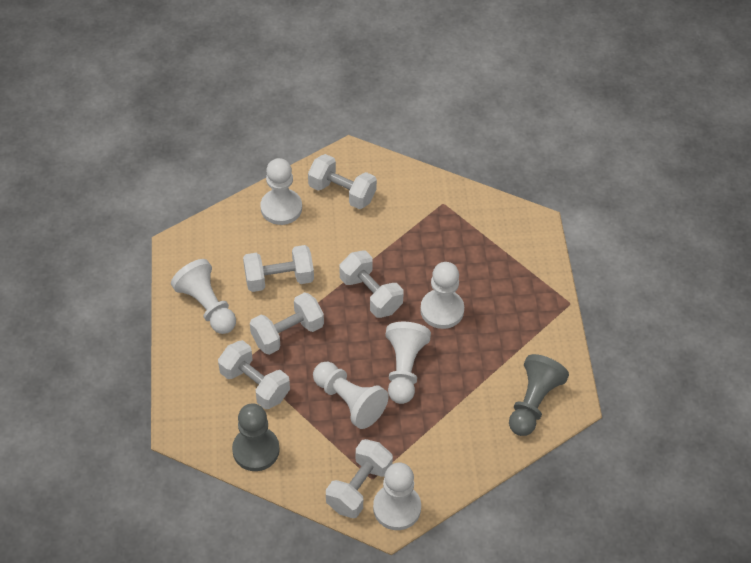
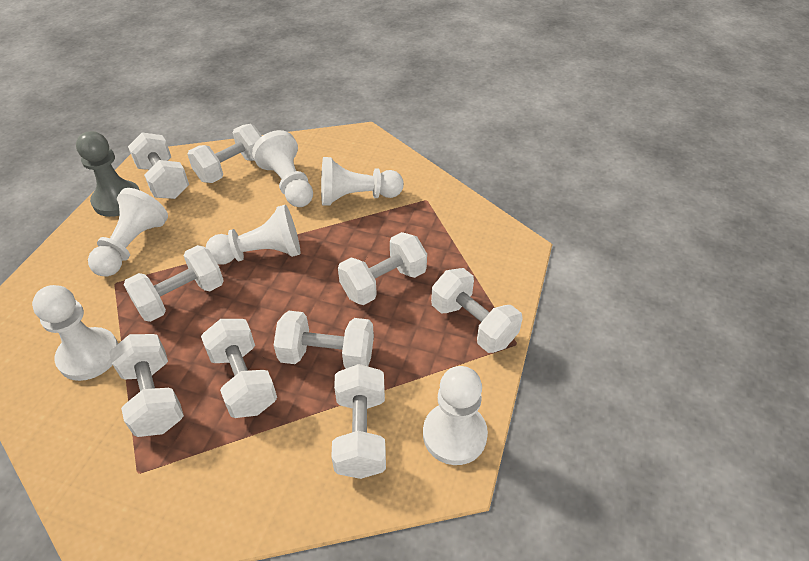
grey pawn: 2 -> 1
white dumbbell: 6 -> 9

